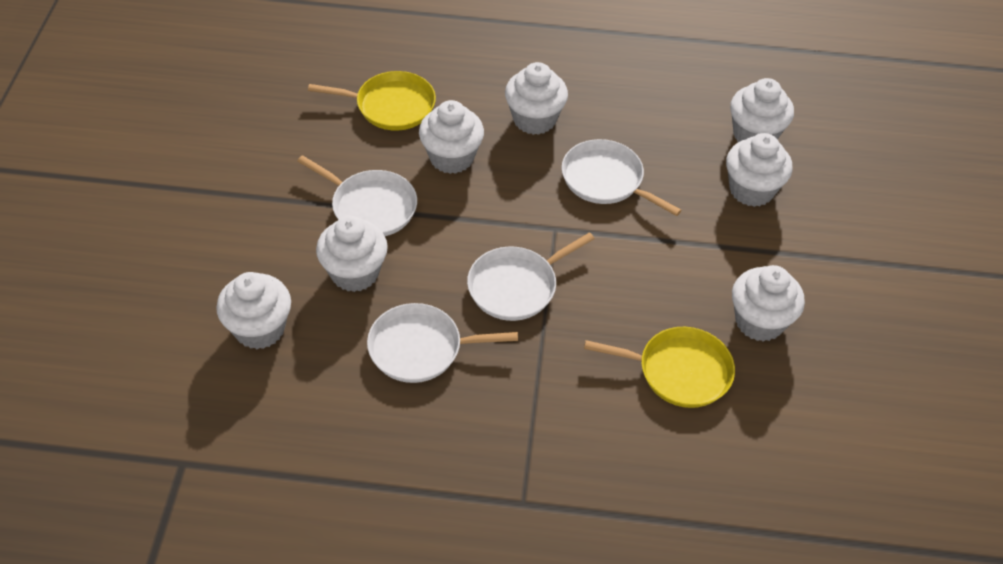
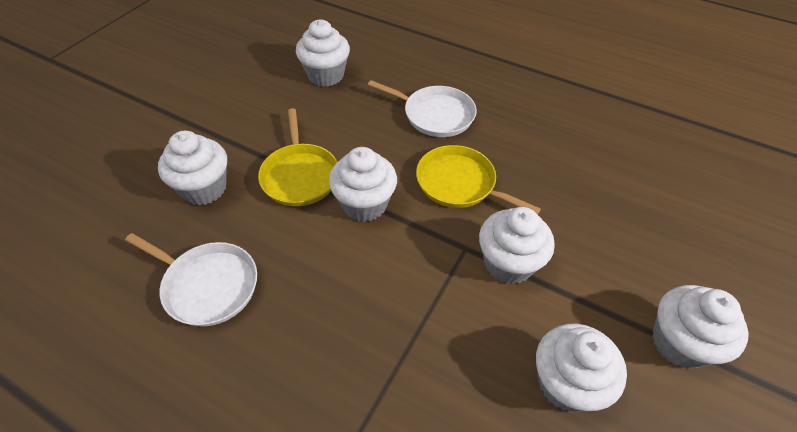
white cupcake: 7 -> 6
white pan: 4 -> 2

